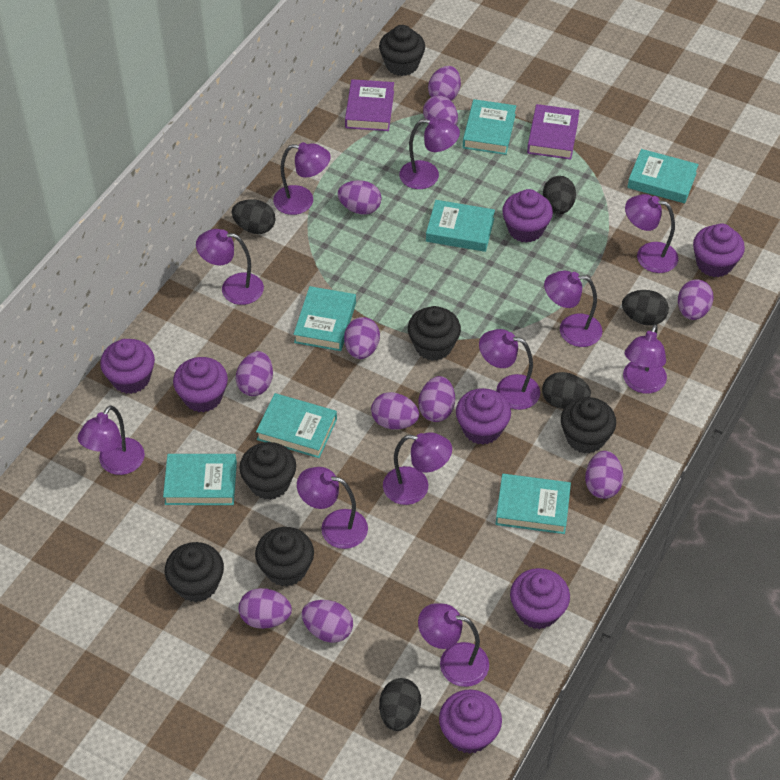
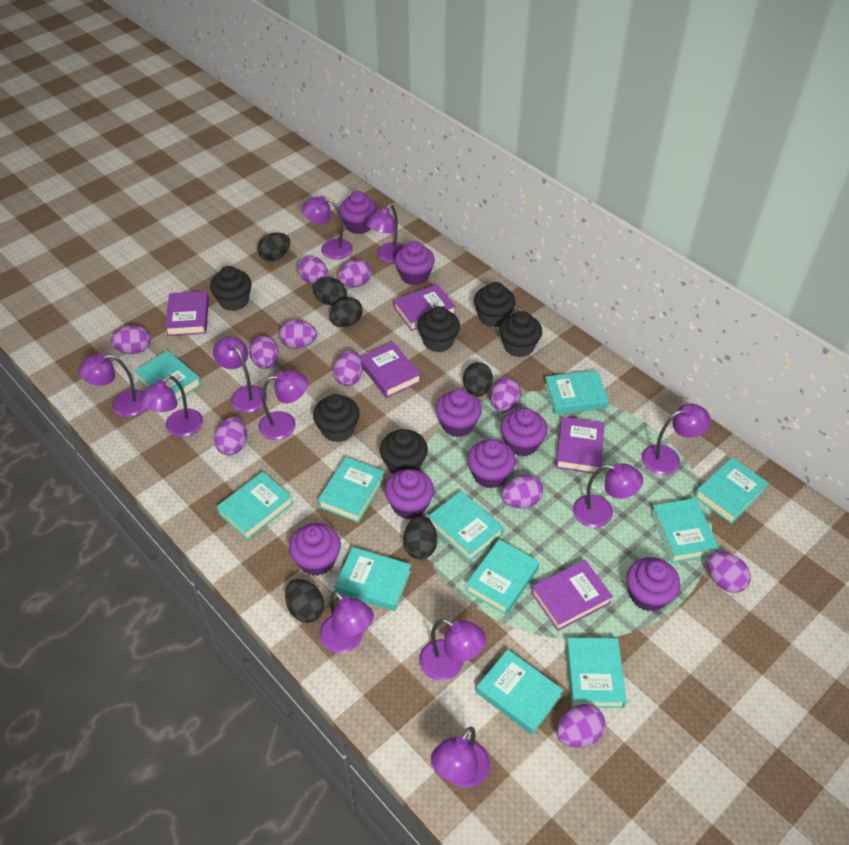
black egg: 5 -> 6
purple book: 2 -> 5
purple cupcake: 7 -> 8
turquoise book: 7 -> 11

